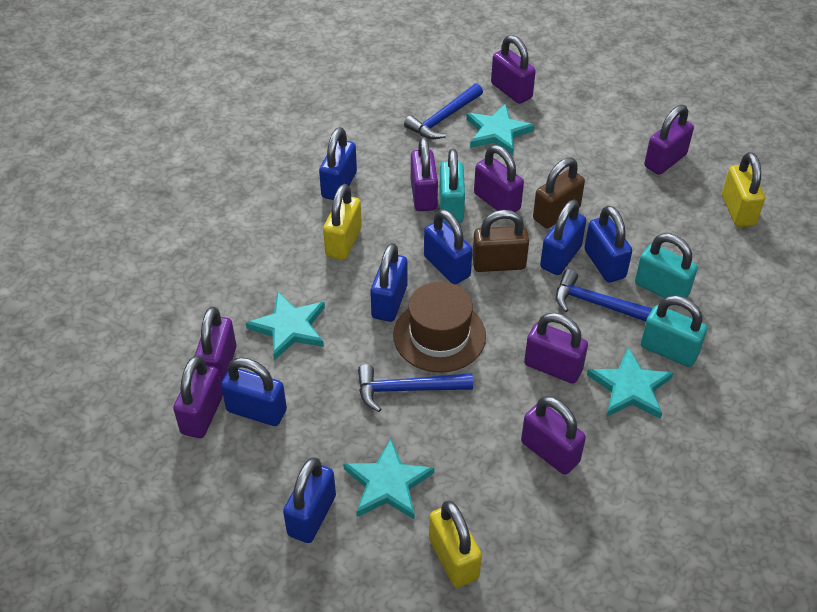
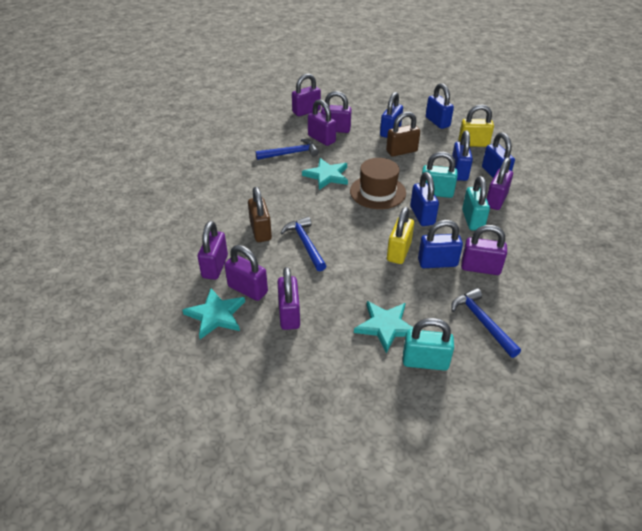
blue padlock: 7 -> 6
turquoise star: 4 -> 3
yellow padlock: 3 -> 2

